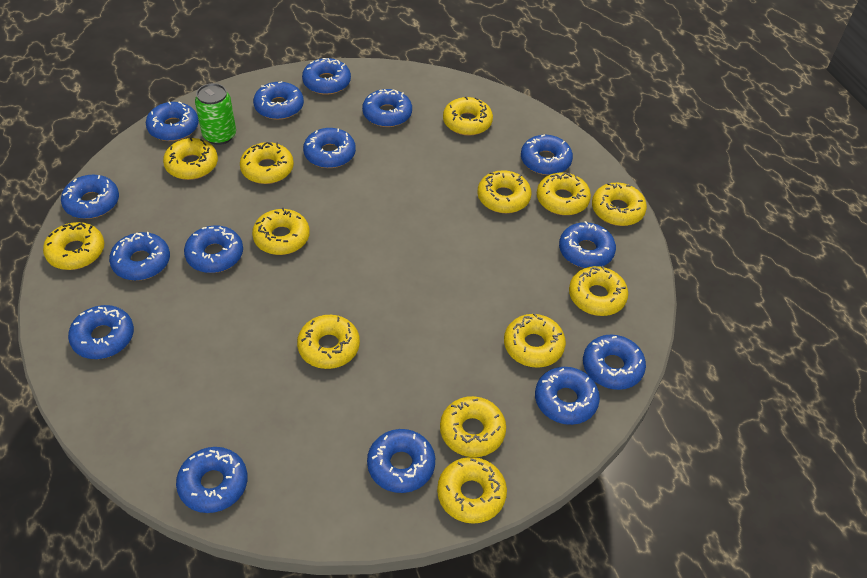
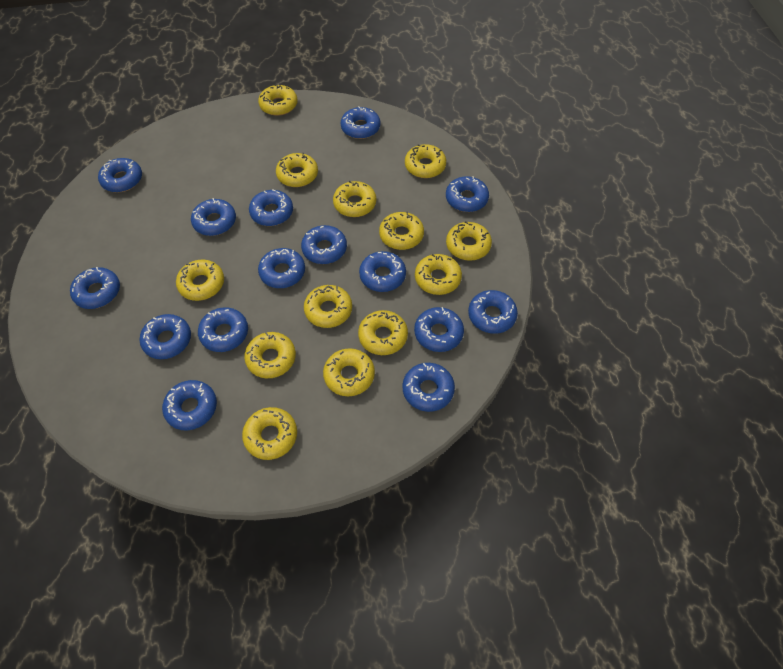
green can: 1 -> 0

